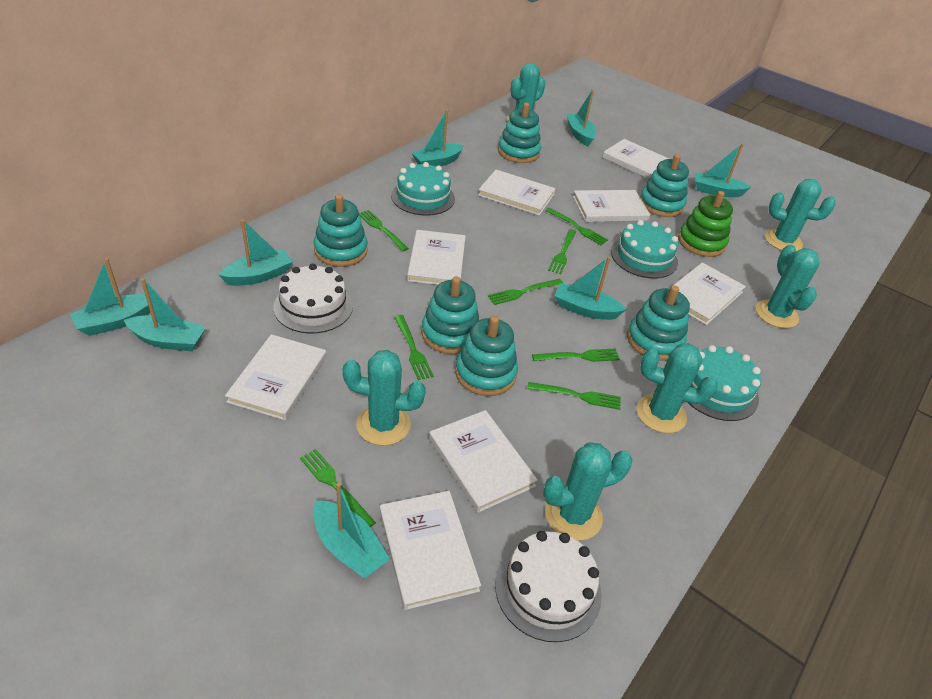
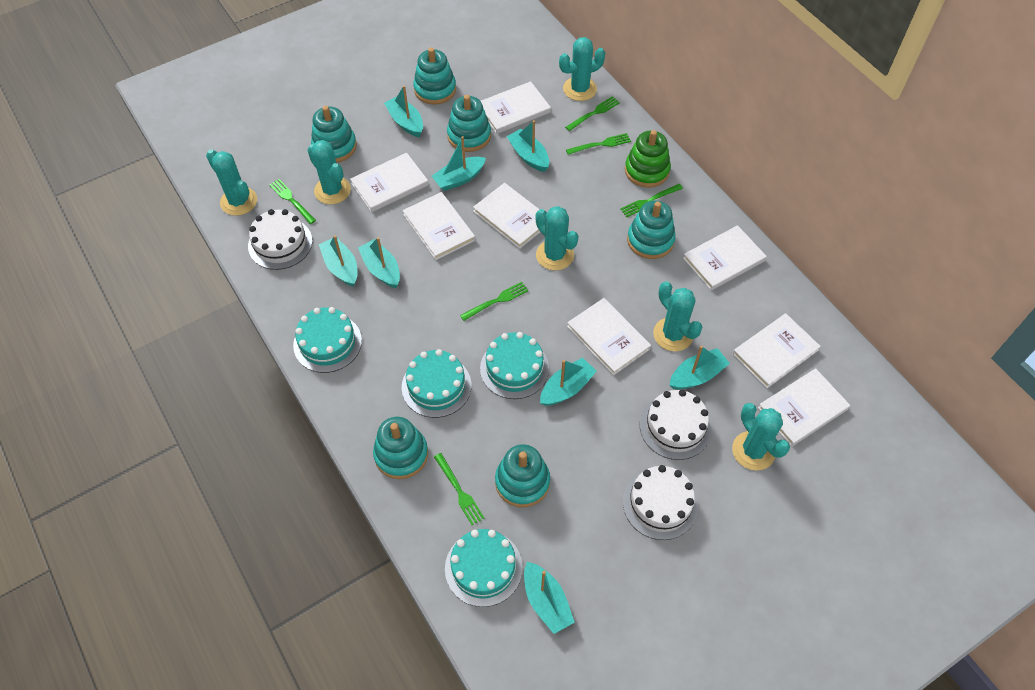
green fork: 8 -> 6
turquoise cake: 3 -> 4
white cake: 2 -> 3

